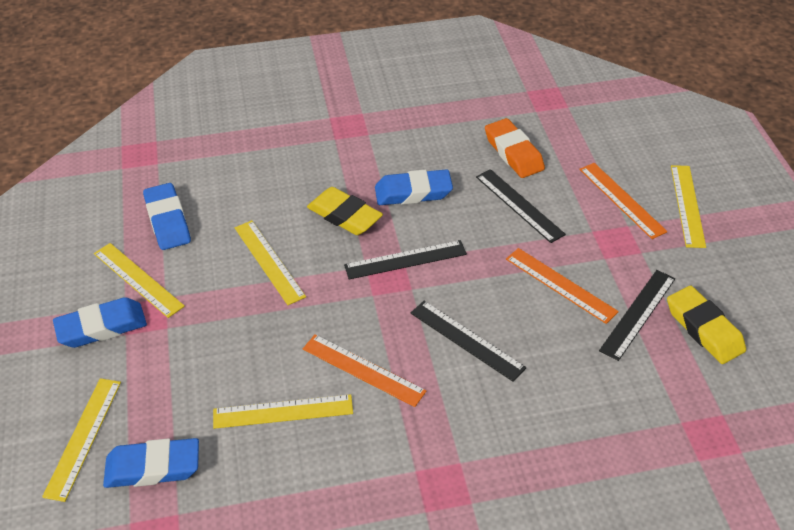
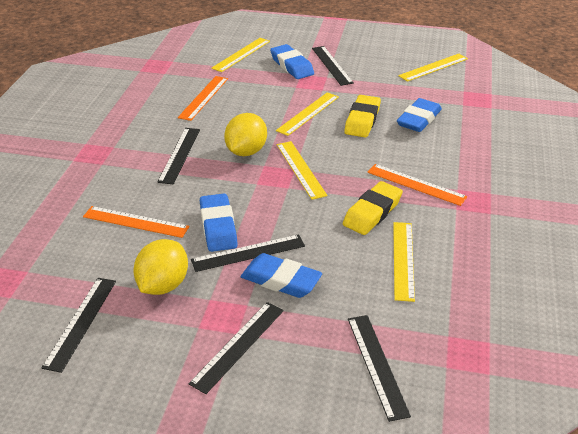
black ruler: 4 -> 6
orange eraser: 1 -> 0
yellow lemon: 0 -> 2

